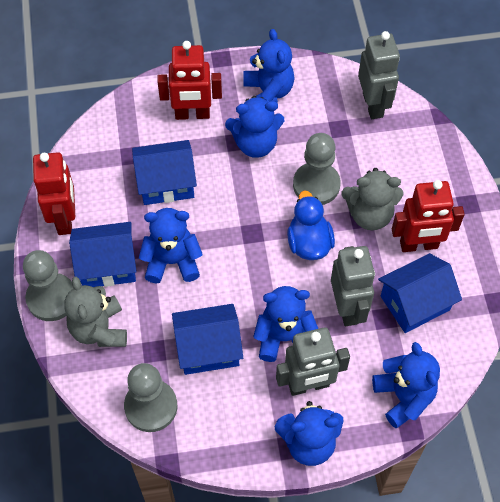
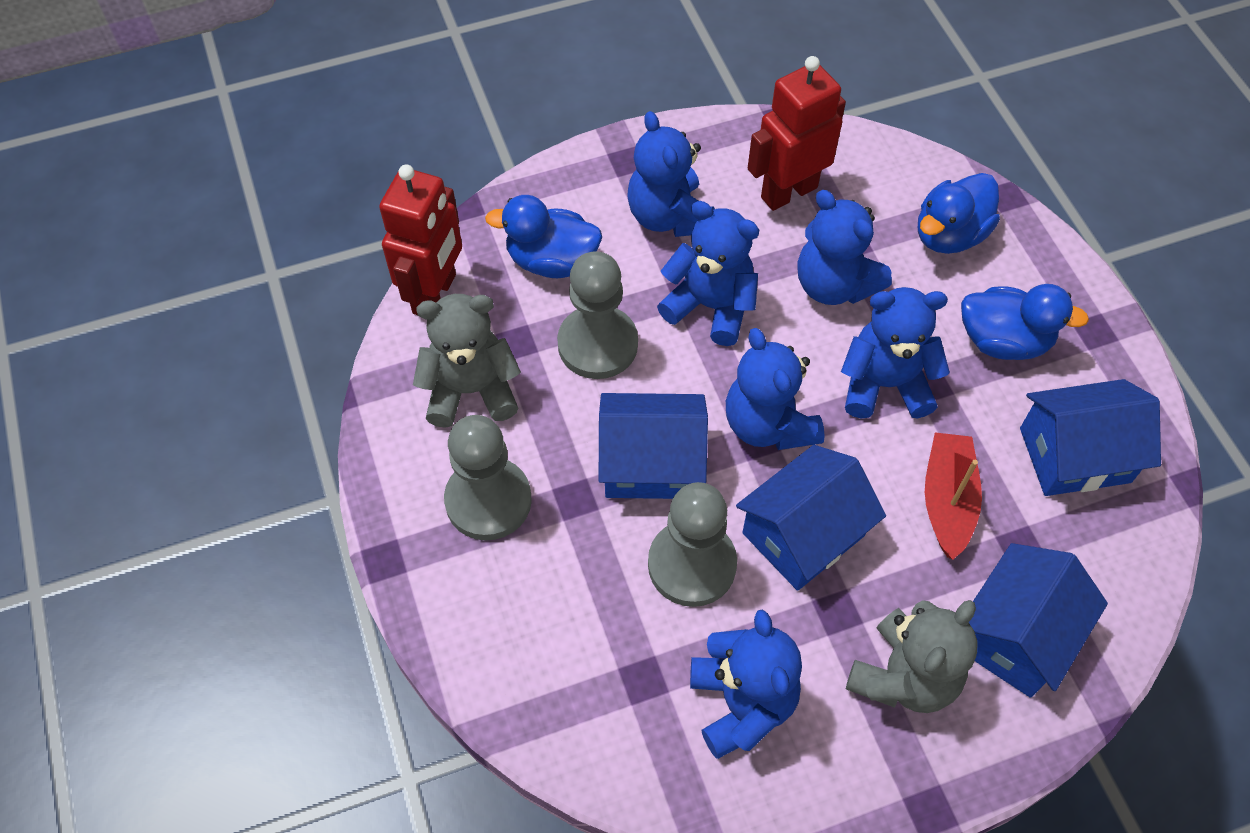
blue duck: 1 -> 3
grey robot: 3 -> 0
red boat: 0 -> 1
red robot: 3 -> 2

